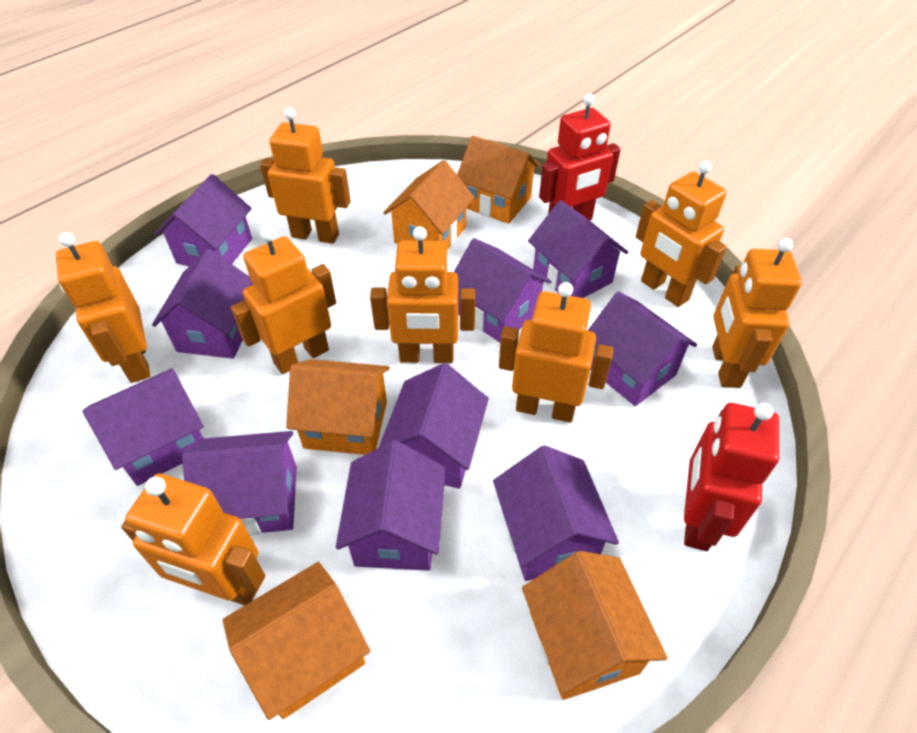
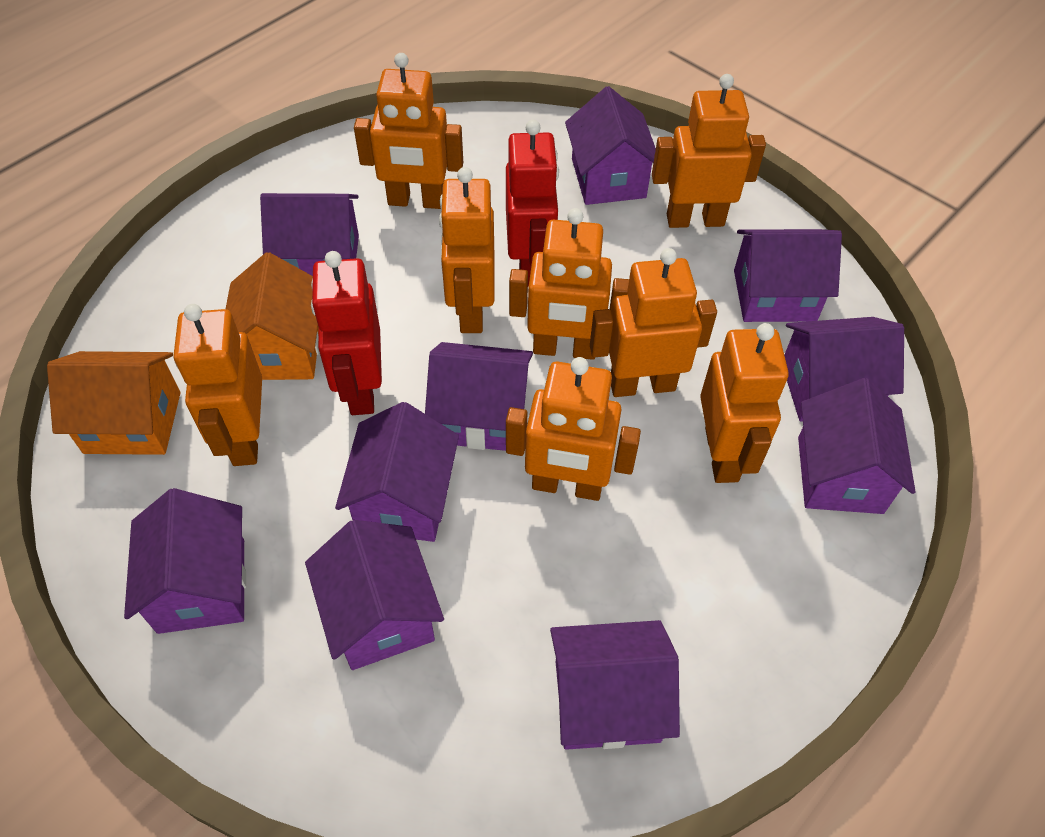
orange house: 5 -> 2

